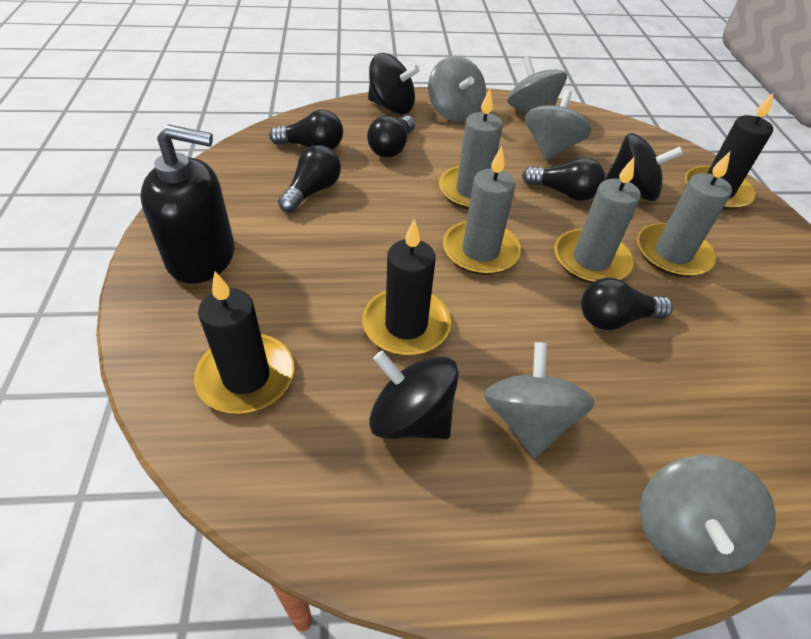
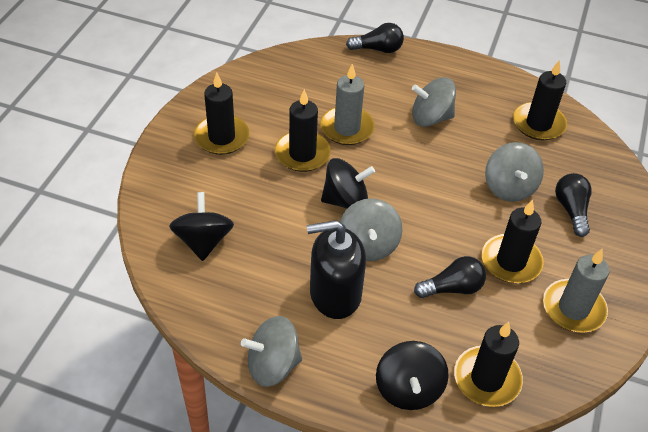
black candle: 3 -> 5
black light bulb: 5 -> 3
grey candle: 4 -> 2
grey spinning top: 5 -> 4

